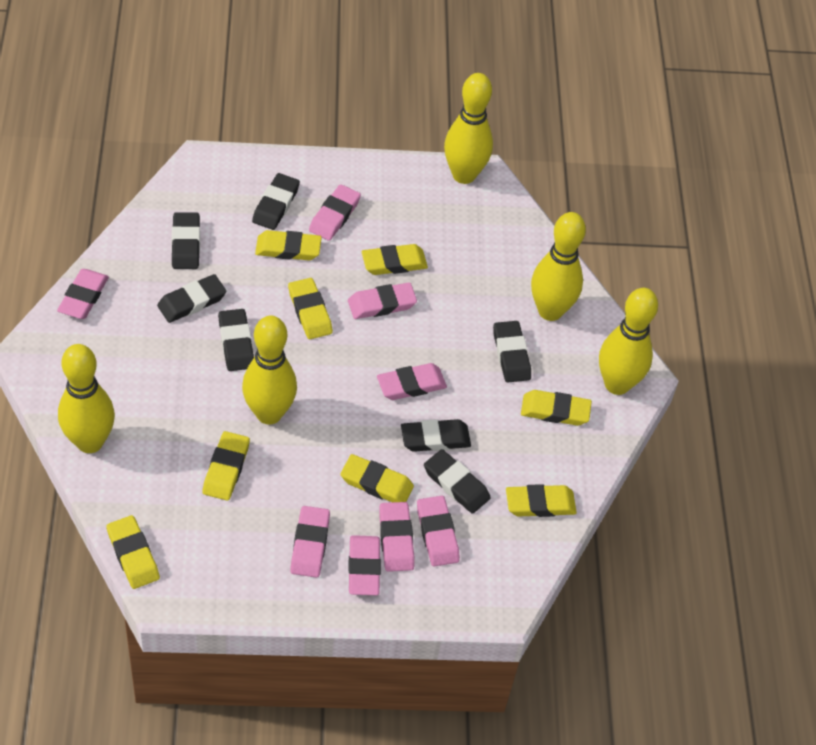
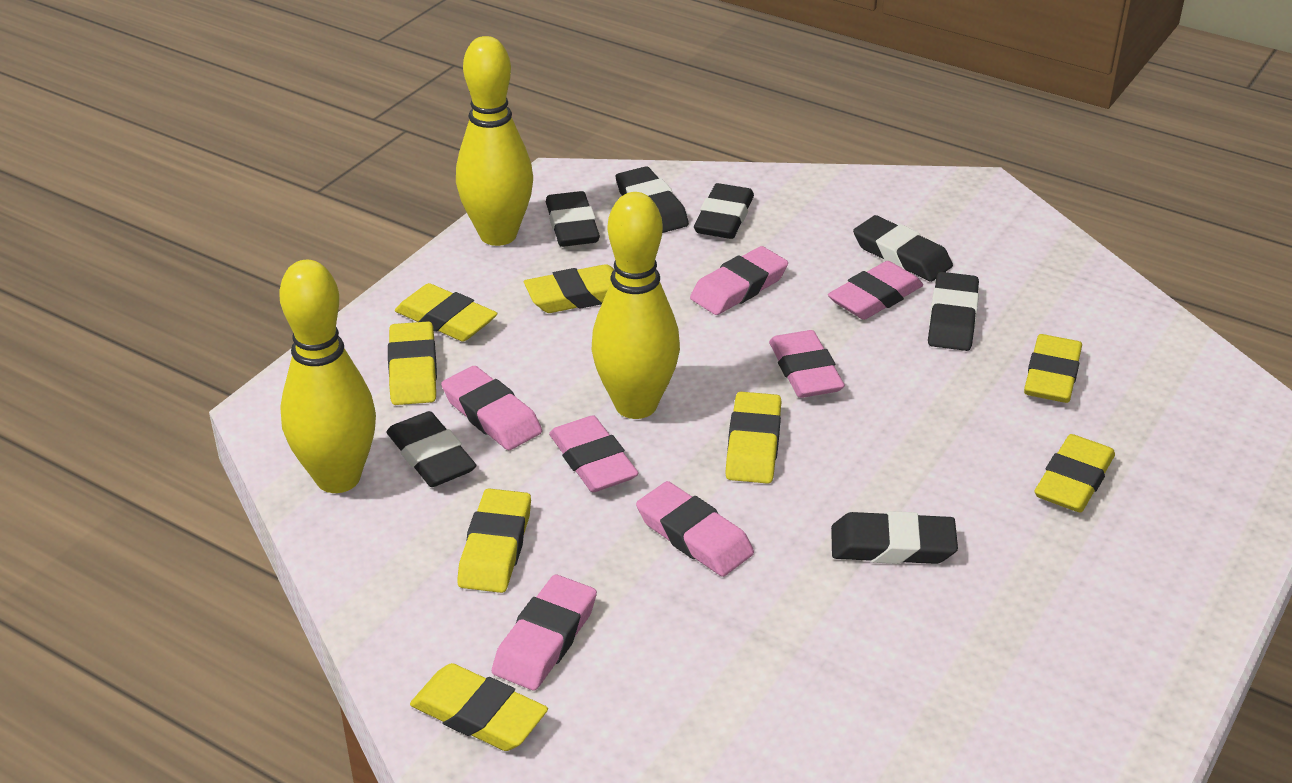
pink eraser: 8 -> 7
yellow bowling pin: 5 -> 3

